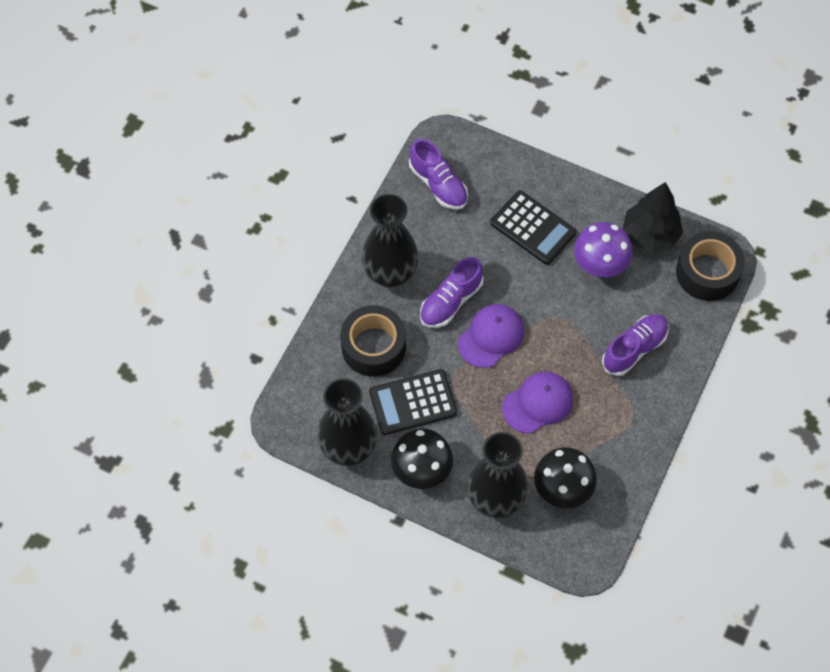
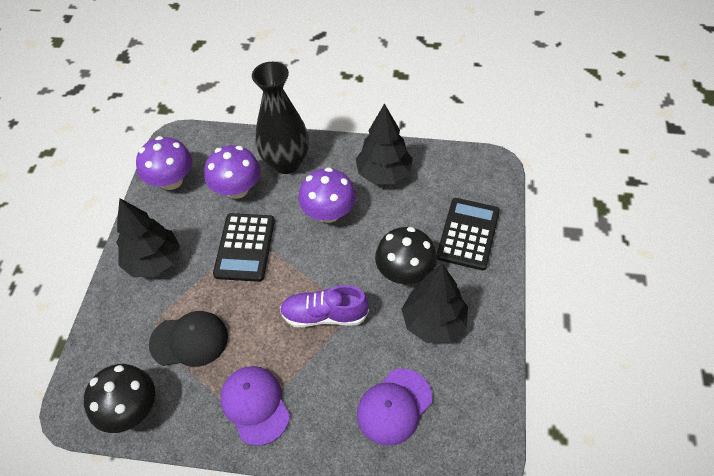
black cap: 0 -> 1
black tape: 2 -> 0
black tree: 1 -> 3
black vase: 3 -> 1
purple mushroom: 1 -> 3
purple shoe: 3 -> 1

